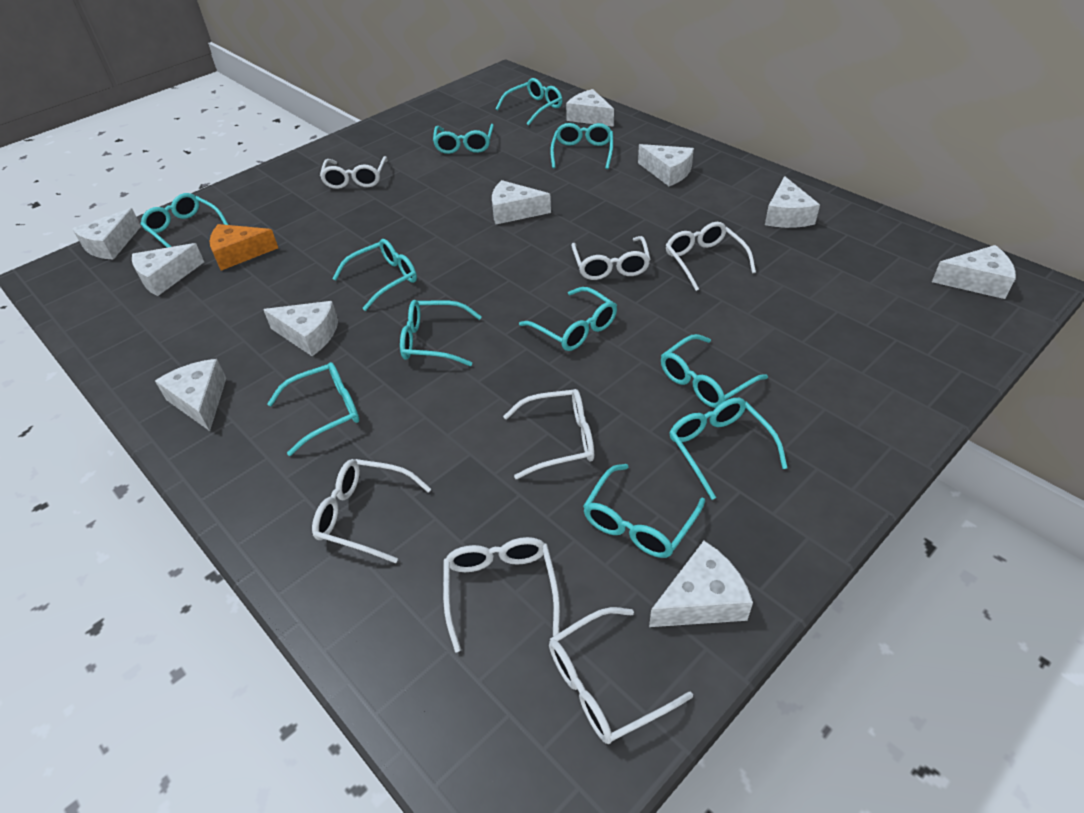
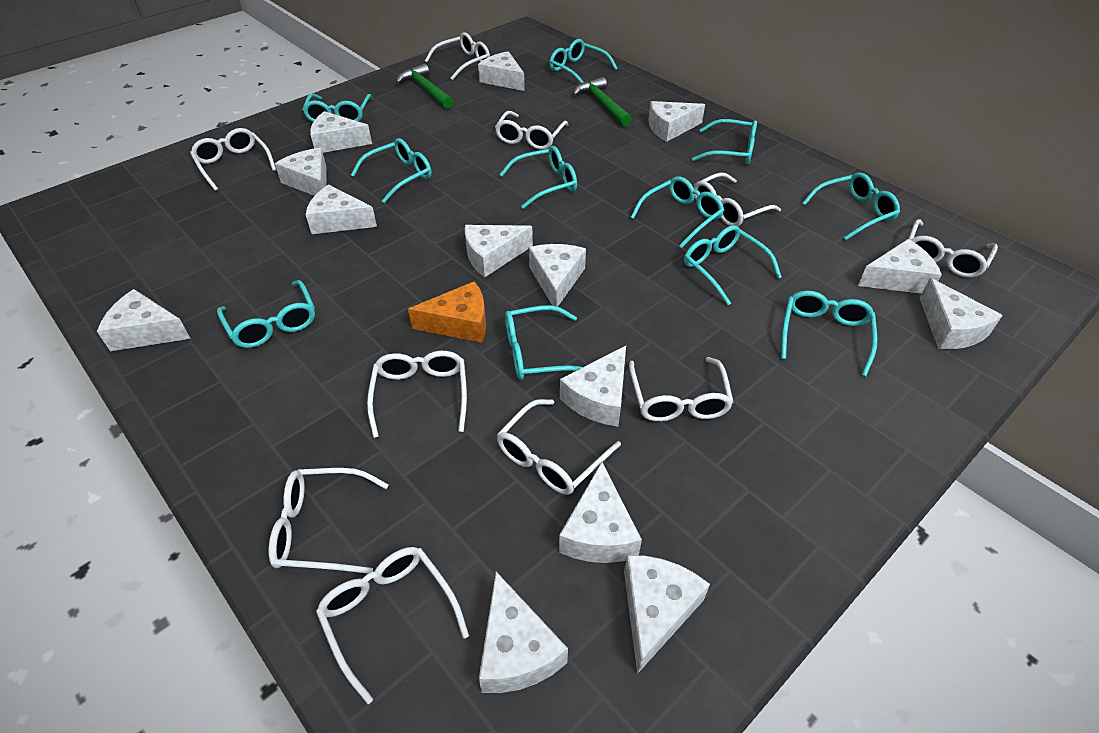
green hammer: 0 -> 2
white cheese: 10 -> 14
white glasses: 7 -> 10

